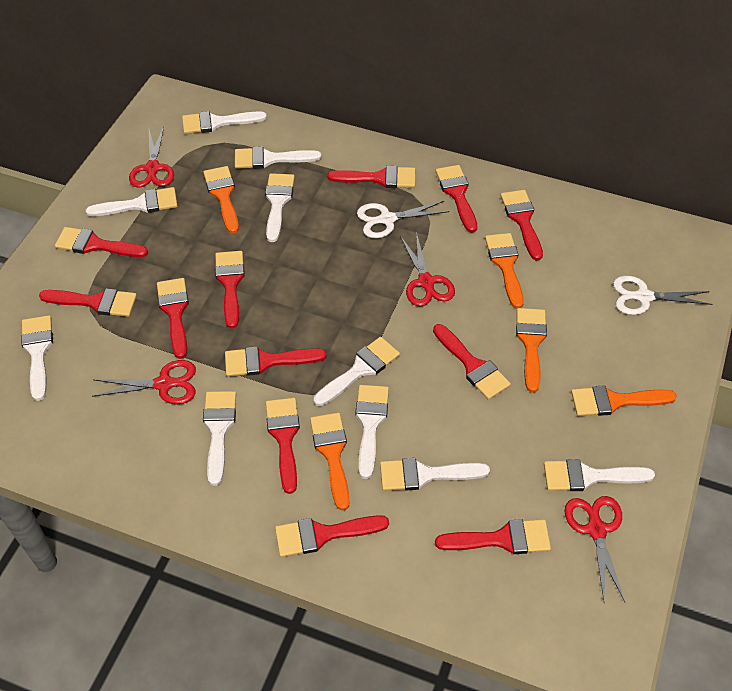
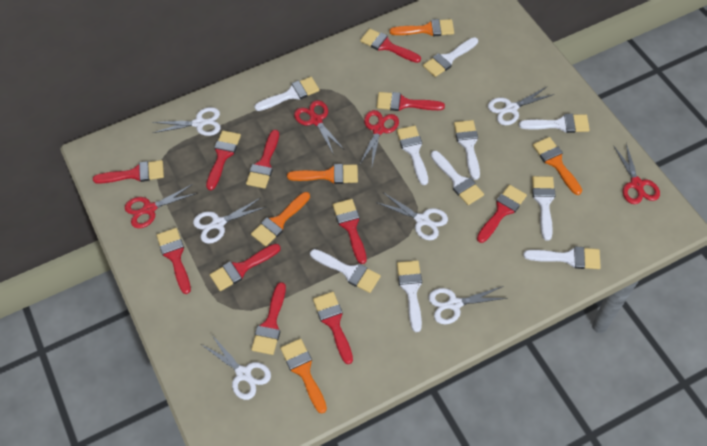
red brush: 12 -> 11
white scissors: 2 -> 6

